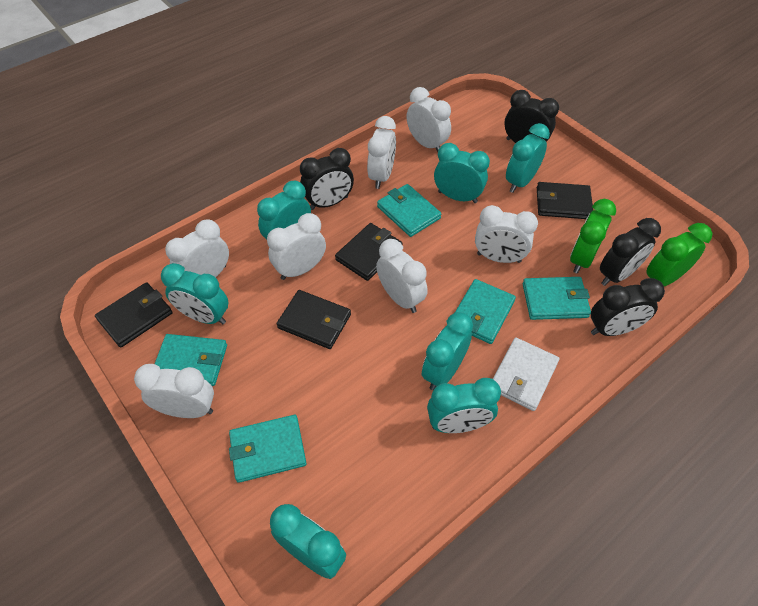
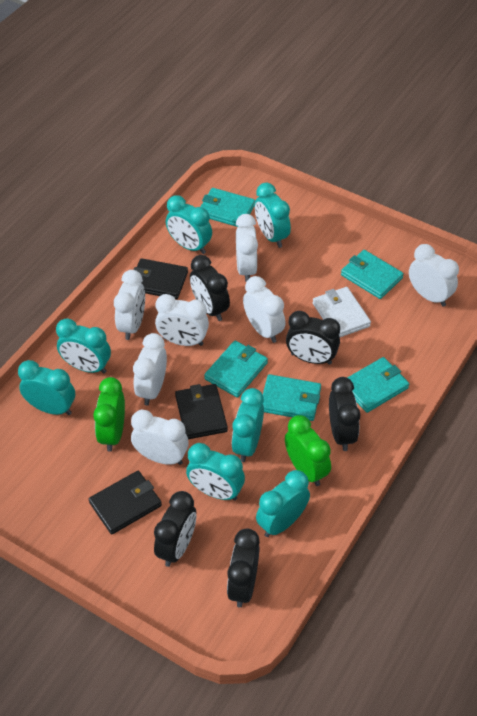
black clock: 4 -> 5
black wallet: 4 -> 3

